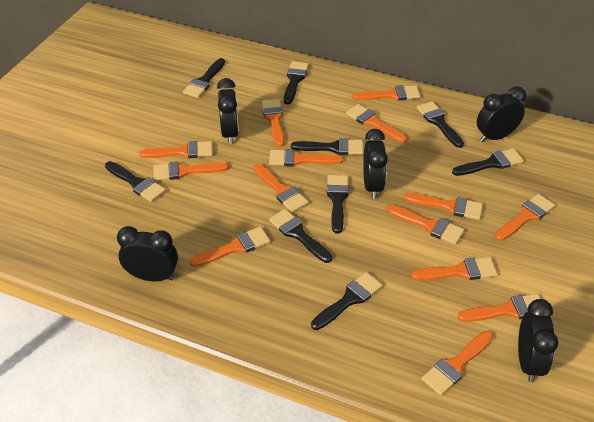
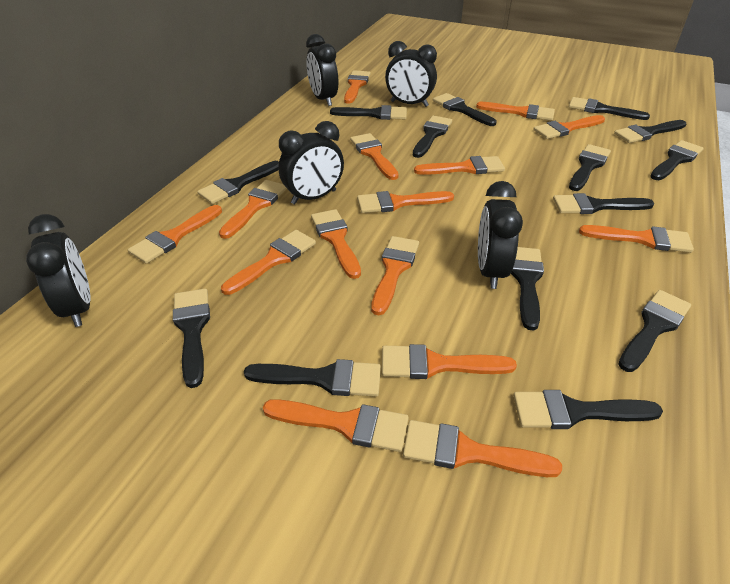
black brush: 9 -> 14
orange brush: 14 -> 15

